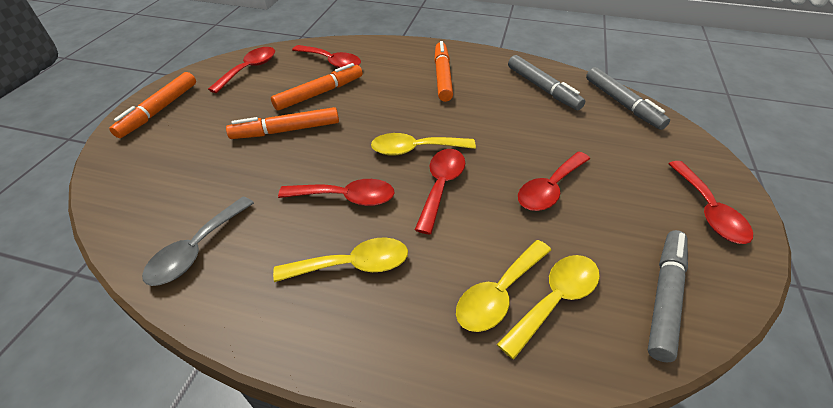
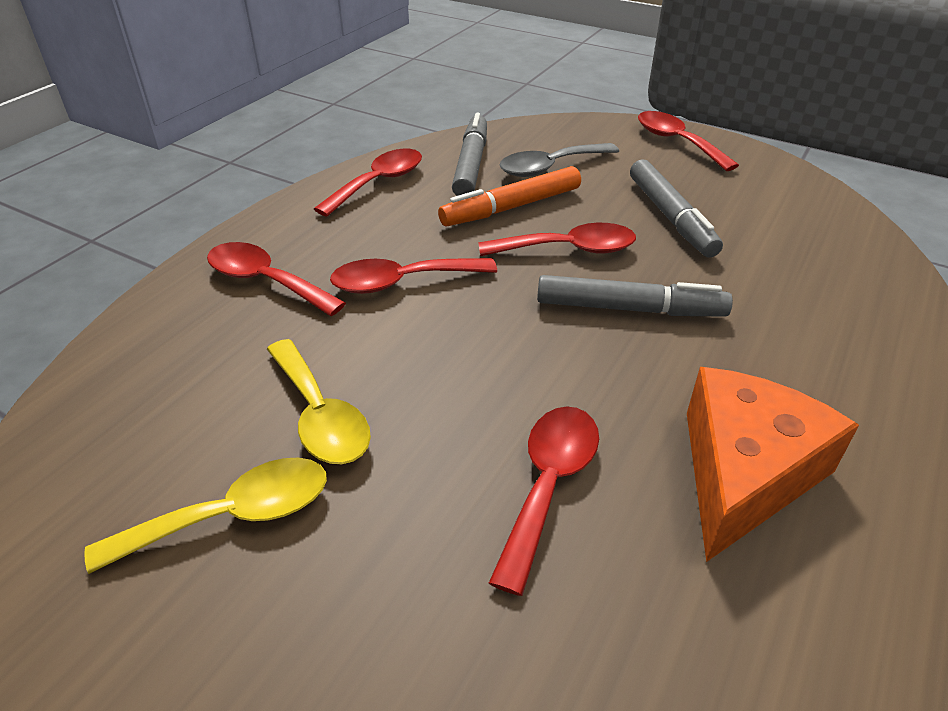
orange cheese: 0 -> 1
orange marker: 4 -> 1
yellow spoon: 4 -> 2

